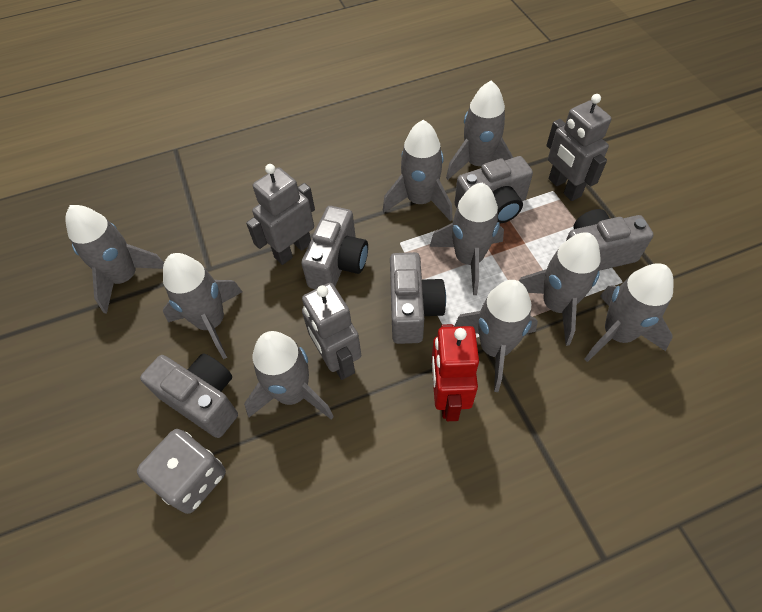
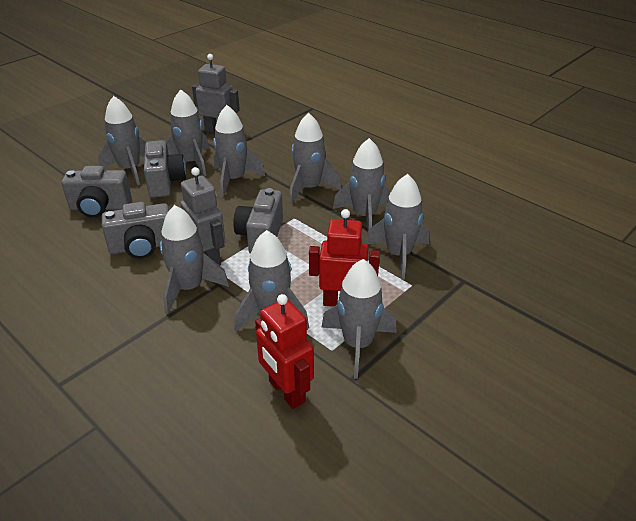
grey camera: 5 -> 4
grey dice: 1 -> 0
grey robot: 3 -> 2
red robot: 1 -> 2

